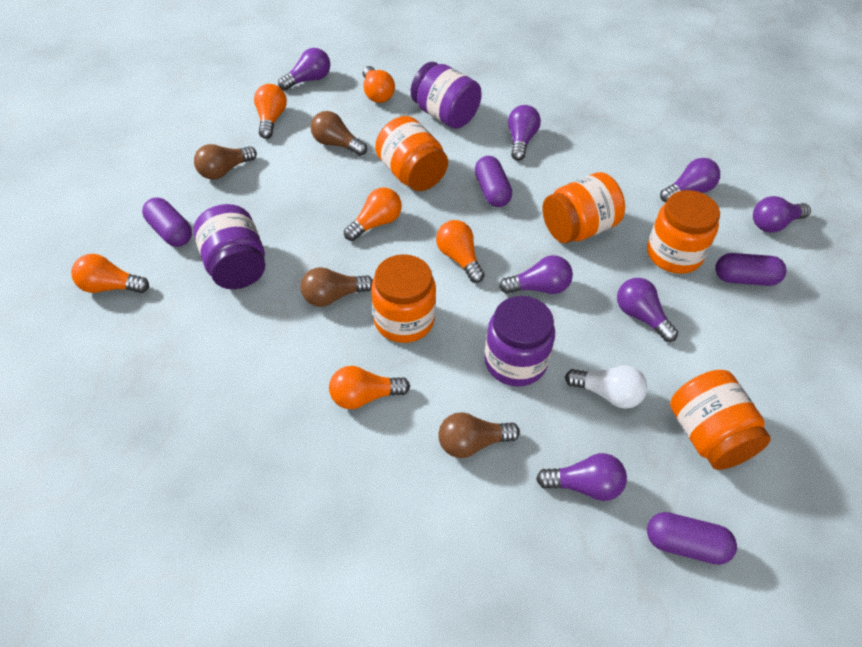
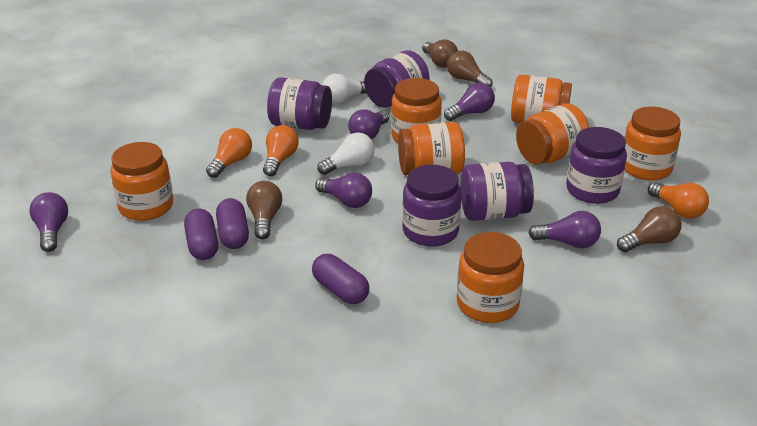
orange jar: 5 -> 7
orange light bulb: 6 -> 3
purple capsule: 4 -> 3
purple jar: 3 -> 5
purple light bulb: 7 -> 5
white light bulb: 1 -> 2

